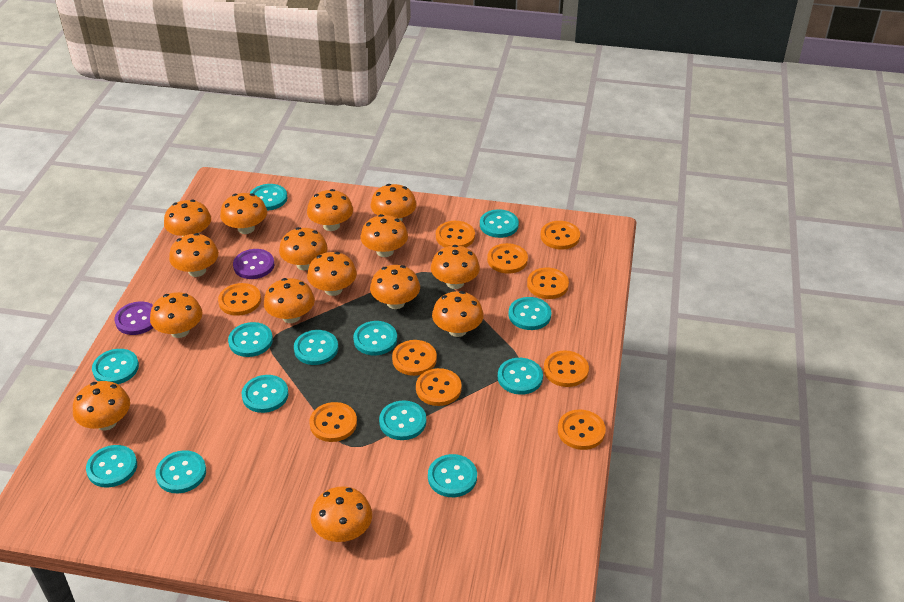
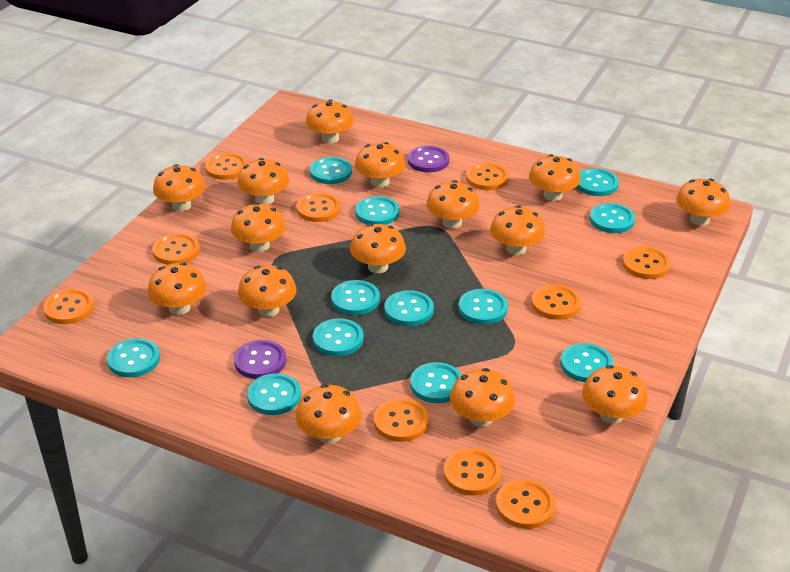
turquoise button: 13 -> 12

